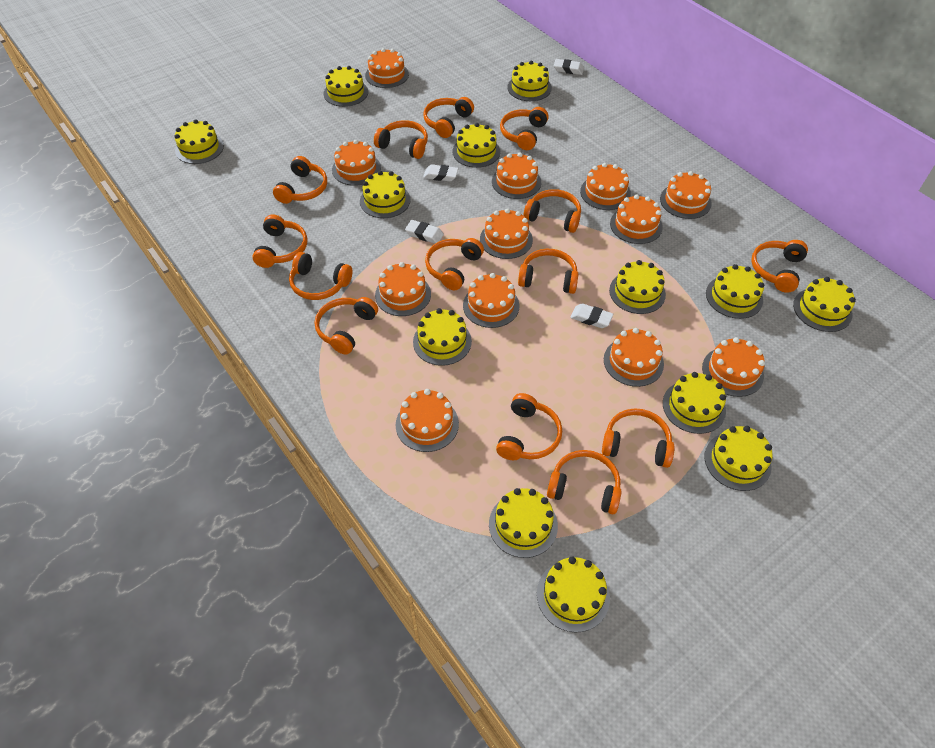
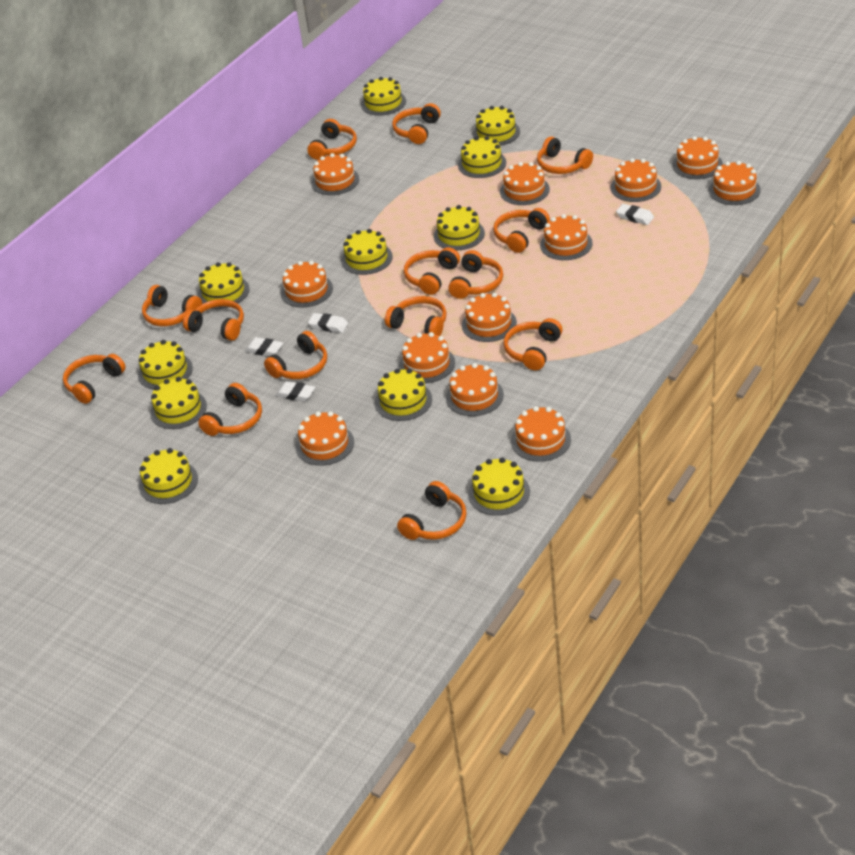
yellow cake: 13 -> 11

